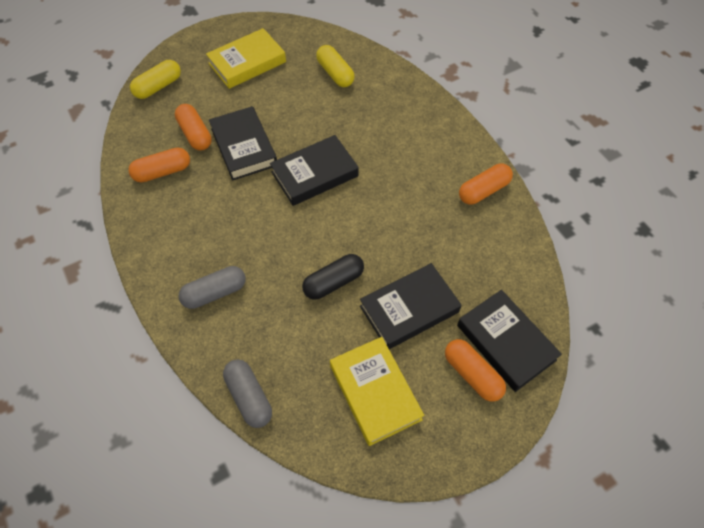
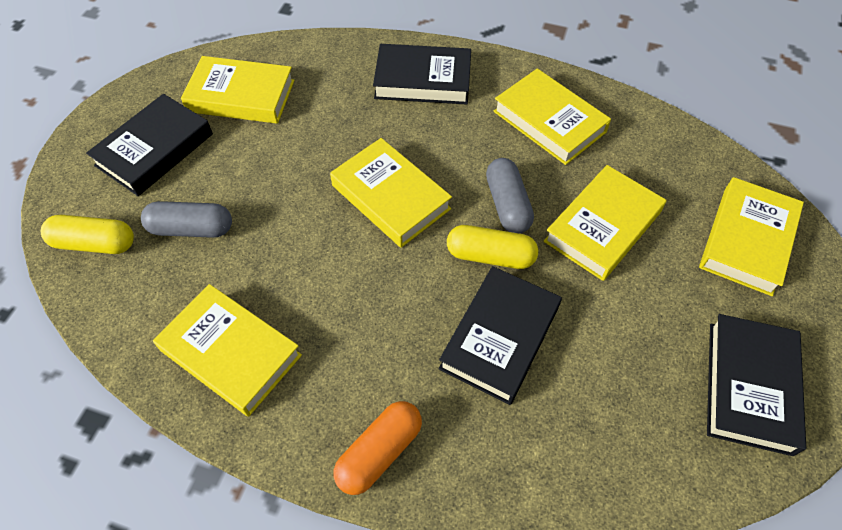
black capsule: 1 -> 0
orange capsule: 4 -> 1
yellow book: 2 -> 6

